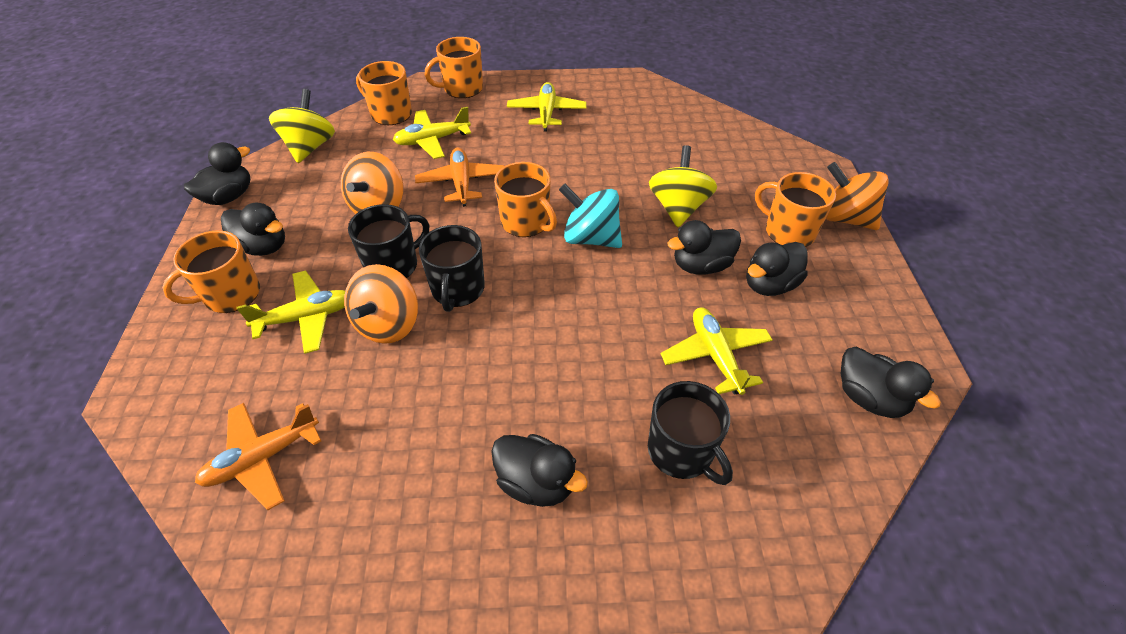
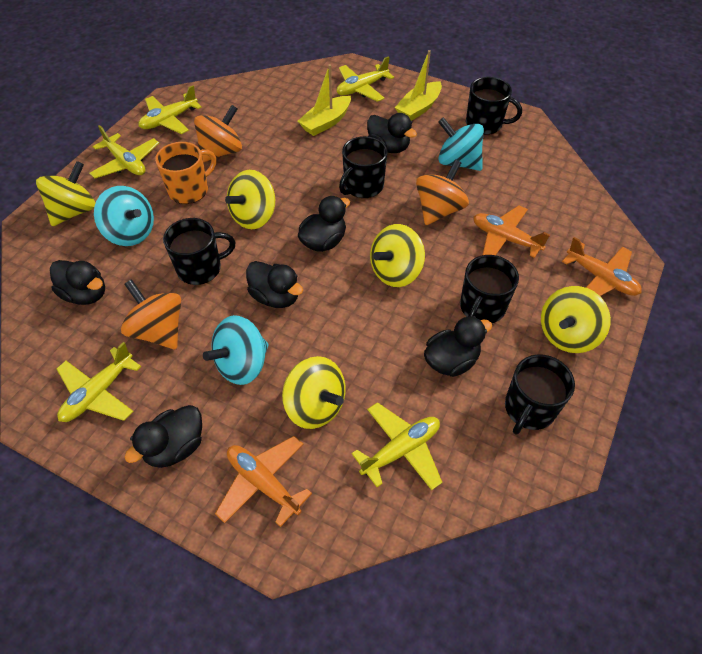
black mug: 3 -> 5
orange mug: 5 -> 1
orange plane: 2 -> 3
turquoise spinning top: 1 -> 3
yellow boat: 0 -> 2
yellow plane: 4 -> 5
yellow spinning top: 2 -> 5

